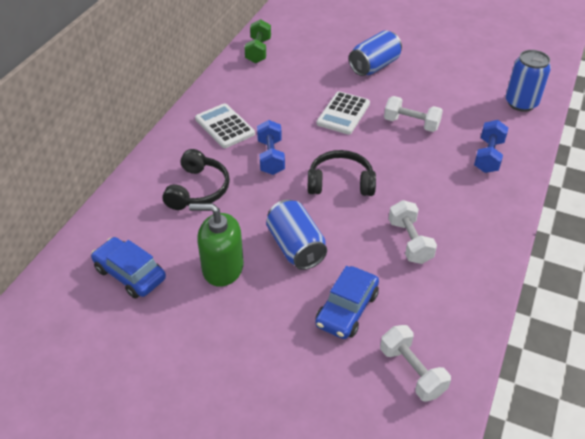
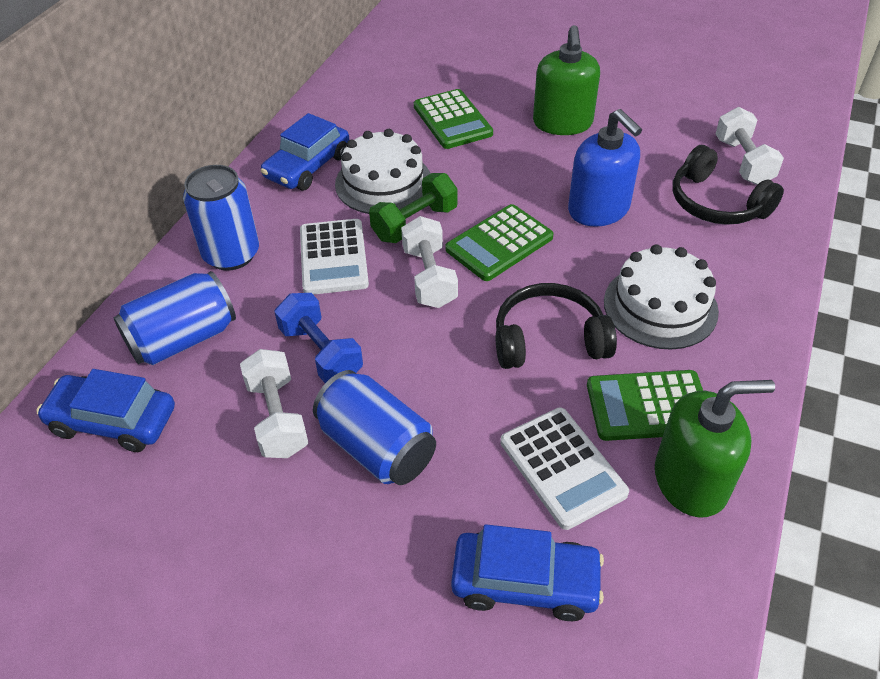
blue car: 2 -> 3
blue dumbbell: 2 -> 1
blue soap dispenser: 0 -> 1
green calculator: 0 -> 3
green soap dispenser: 1 -> 2
white cake: 0 -> 2

